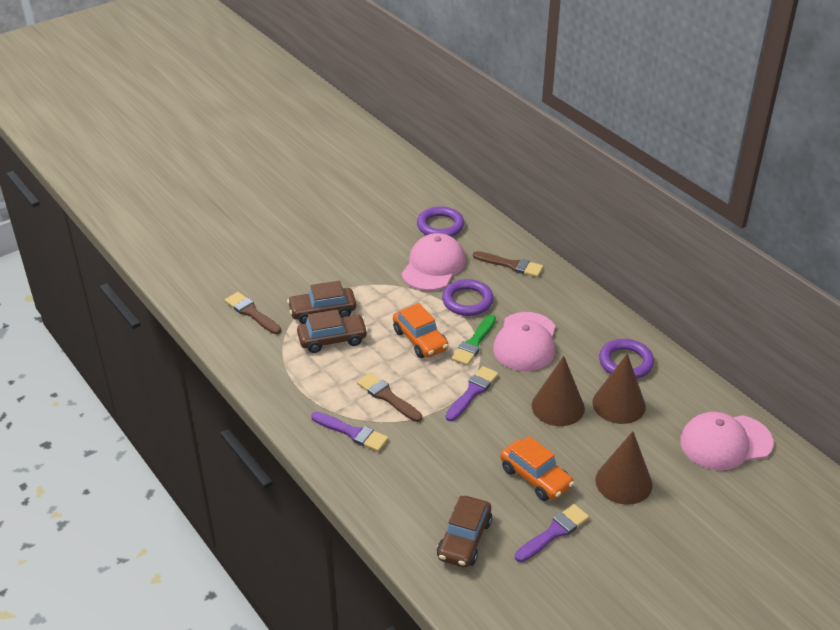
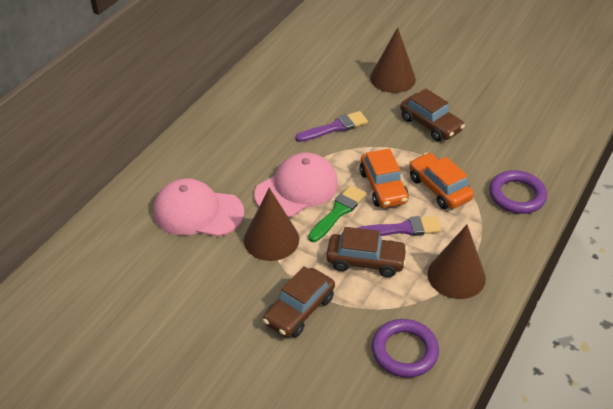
brown brush: 3 -> 0
pink cap: 3 -> 2
purple brush: 3 -> 2
purple ring: 3 -> 2

